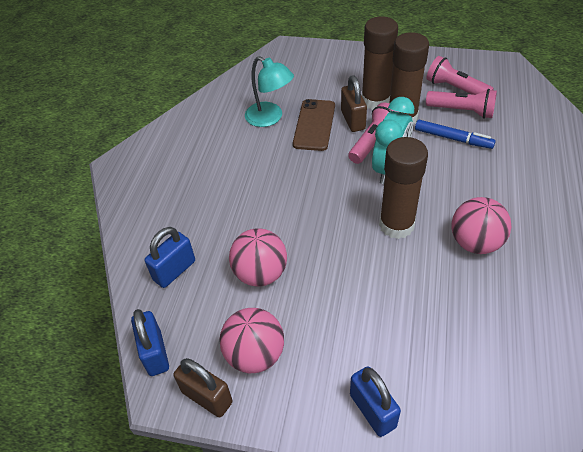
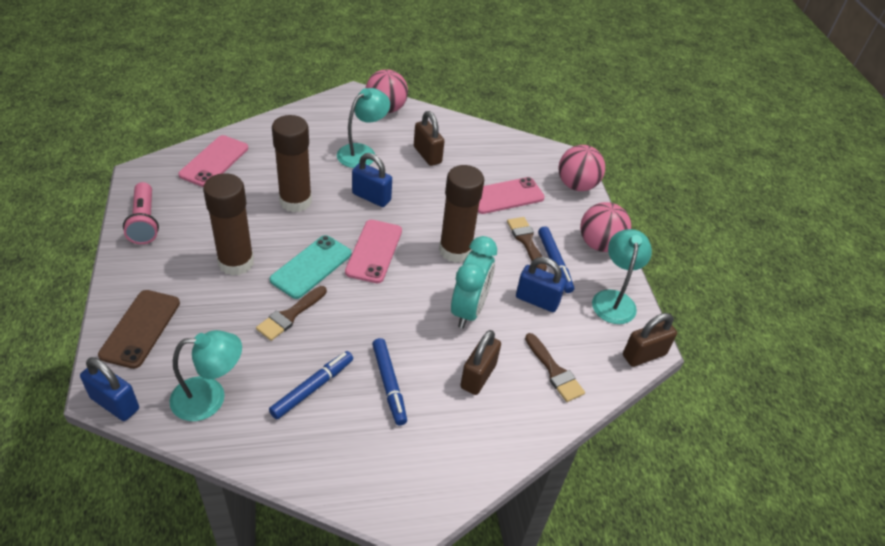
blue marker: 1 -> 3
brown brush: 0 -> 3
brown padlock: 2 -> 3
pink flashlight: 3 -> 1
pink phone: 0 -> 3
turquoise lamp: 1 -> 3
turquoise phone: 0 -> 1

